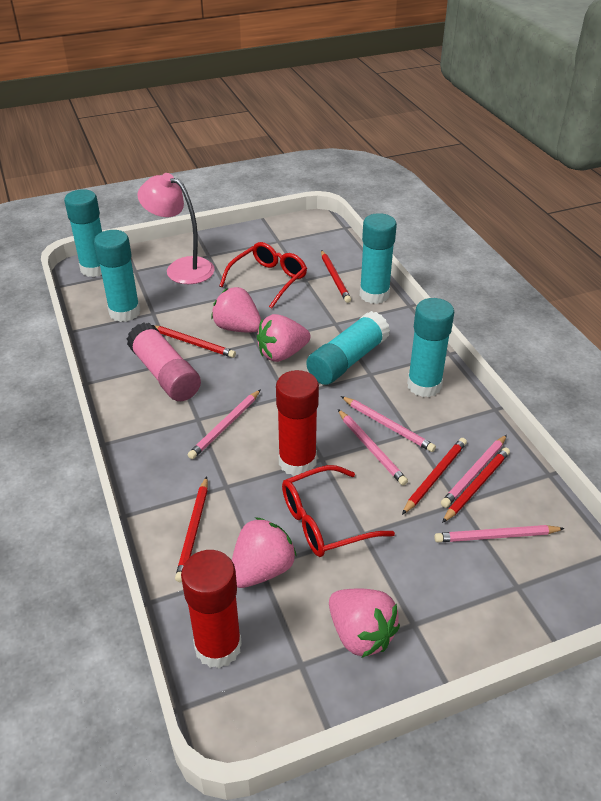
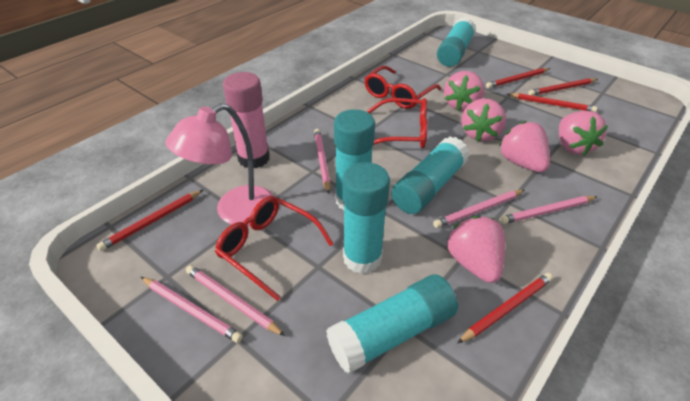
pink strawberry: 4 -> 5
red glasses: 2 -> 3
red glue stick: 2 -> 0

